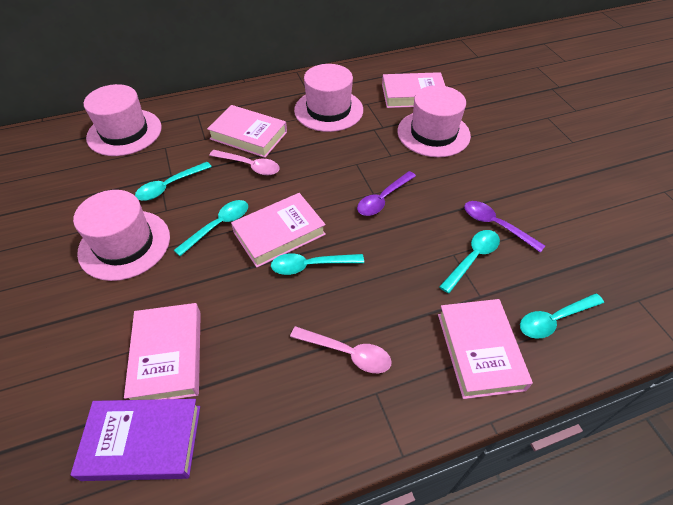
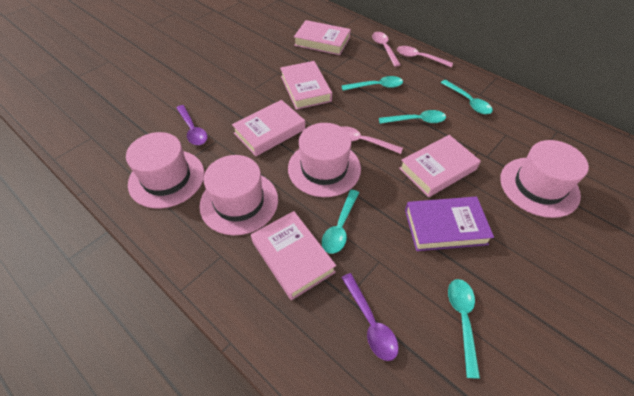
pink spoon: 2 -> 3

